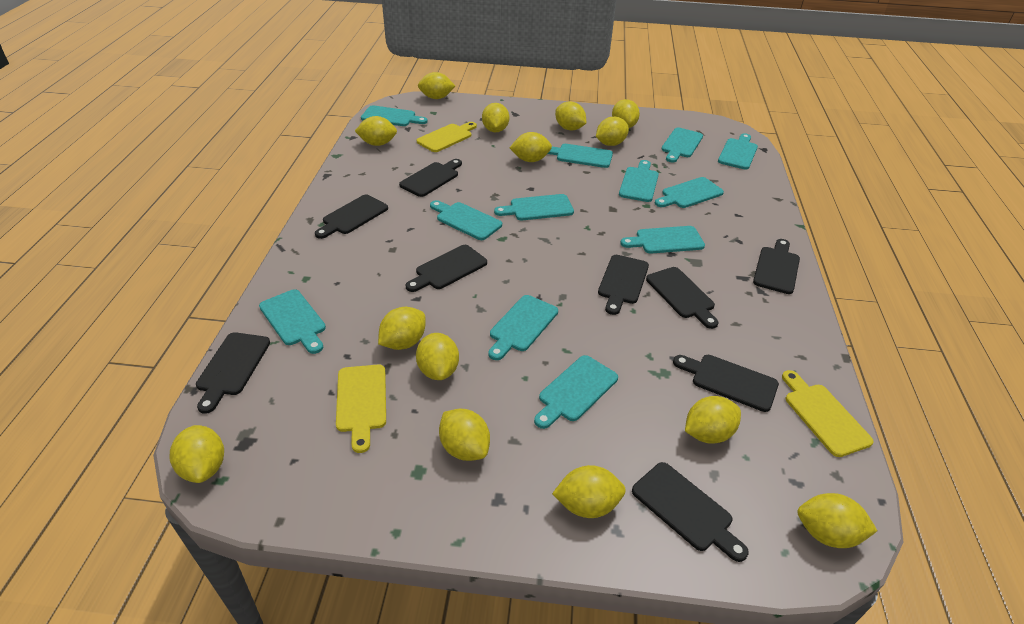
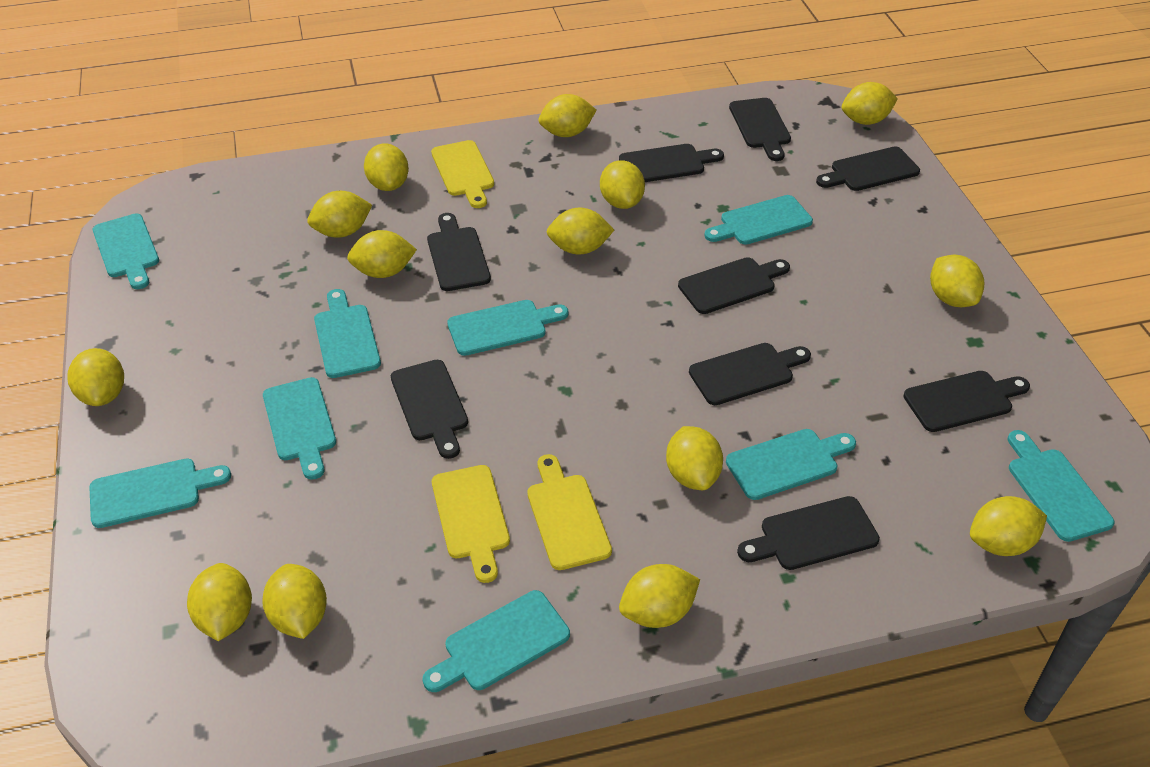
turquoise cutting board: 12 -> 9

